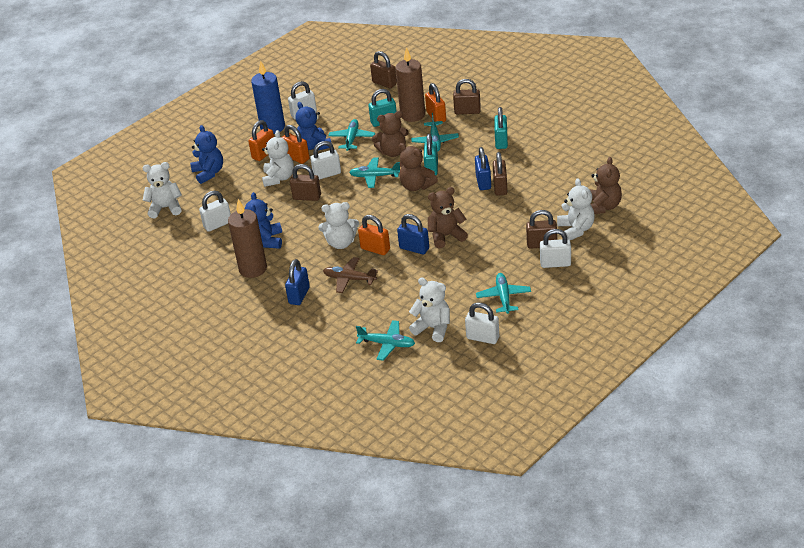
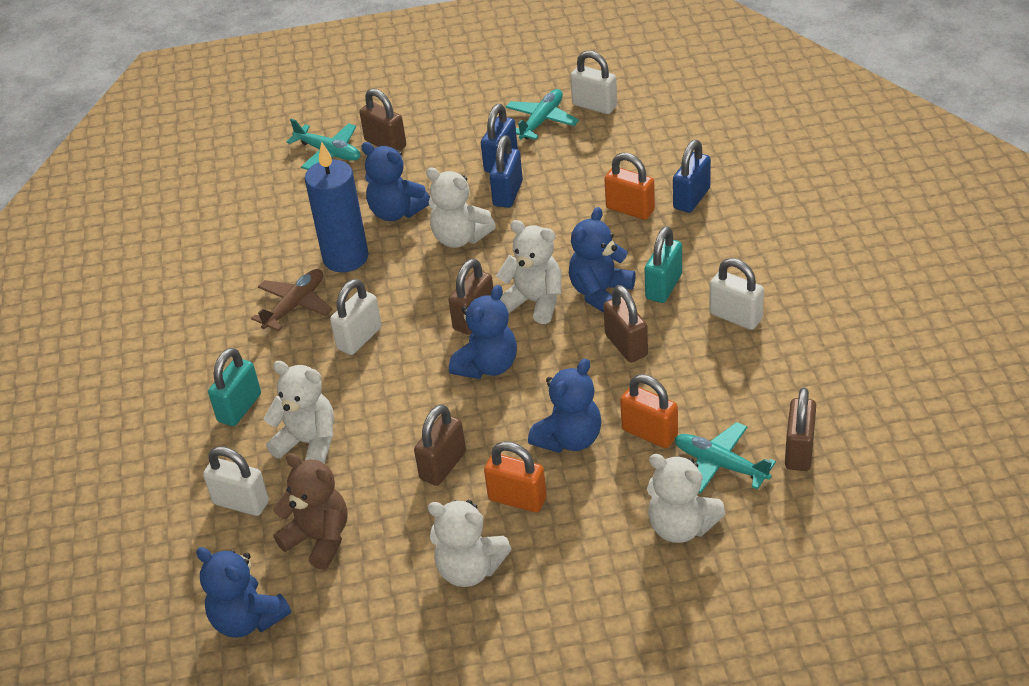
blue teddy bear: 3 -> 5
brown candle: 2 -> 0
brown teddy bear: 4 -> 1
orange padlock: 4 -> 3
turquoise padlock: 3 -> 2
turquoise plane: 5 -> 3
white padlock: 5 -> 4

